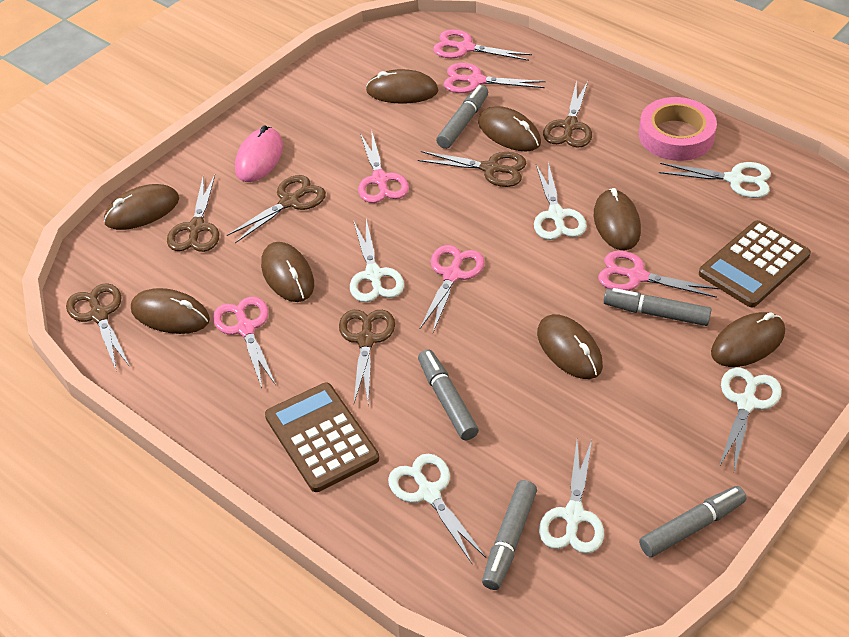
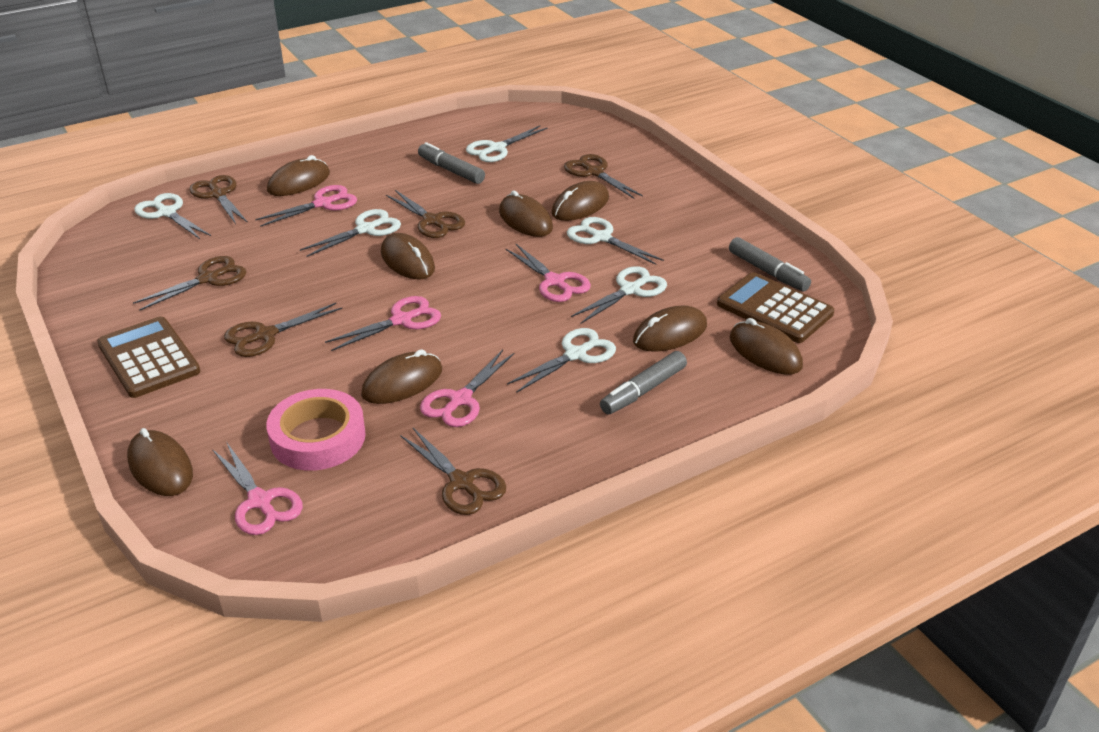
grey marker: 5 -> 3
pink mouse: 1 -> 0
pink scissors: 6 -> 5

